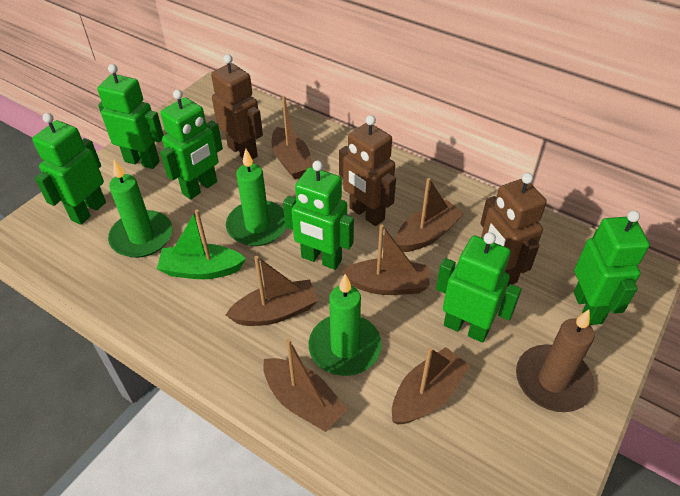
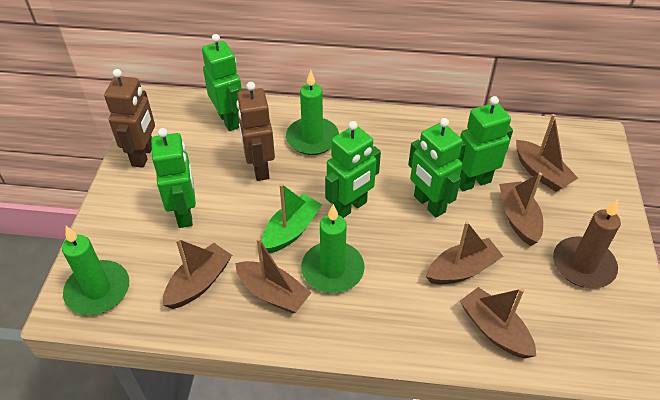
brown robot: 3 -> 2
green robot: 6 -> 5

